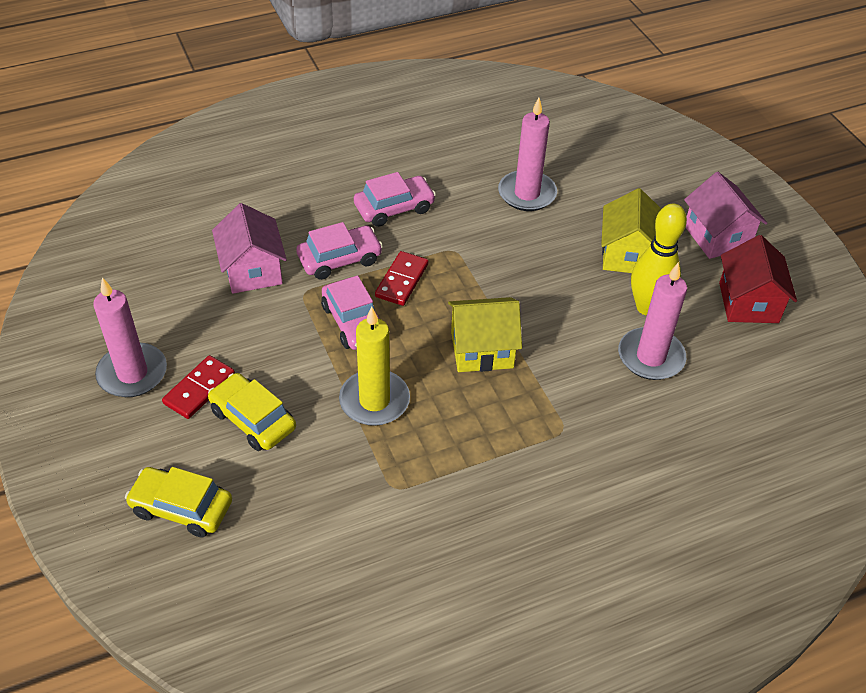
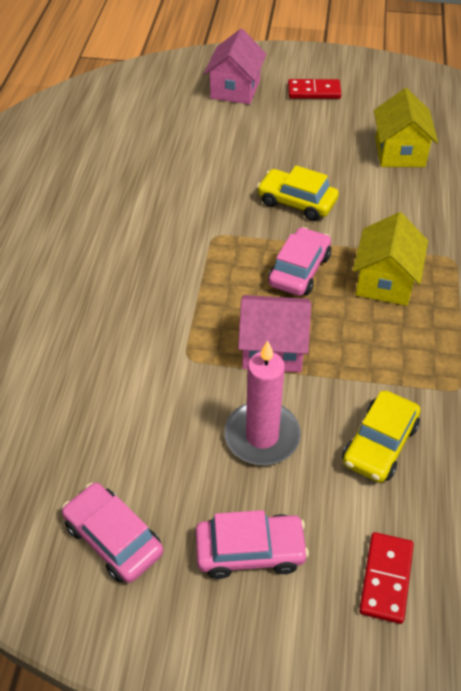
pink candle: 3 -> 1
red house: 1 -> 0
yellow bowling pin: 1 -> 0
yellow candle: 1 -> 0

